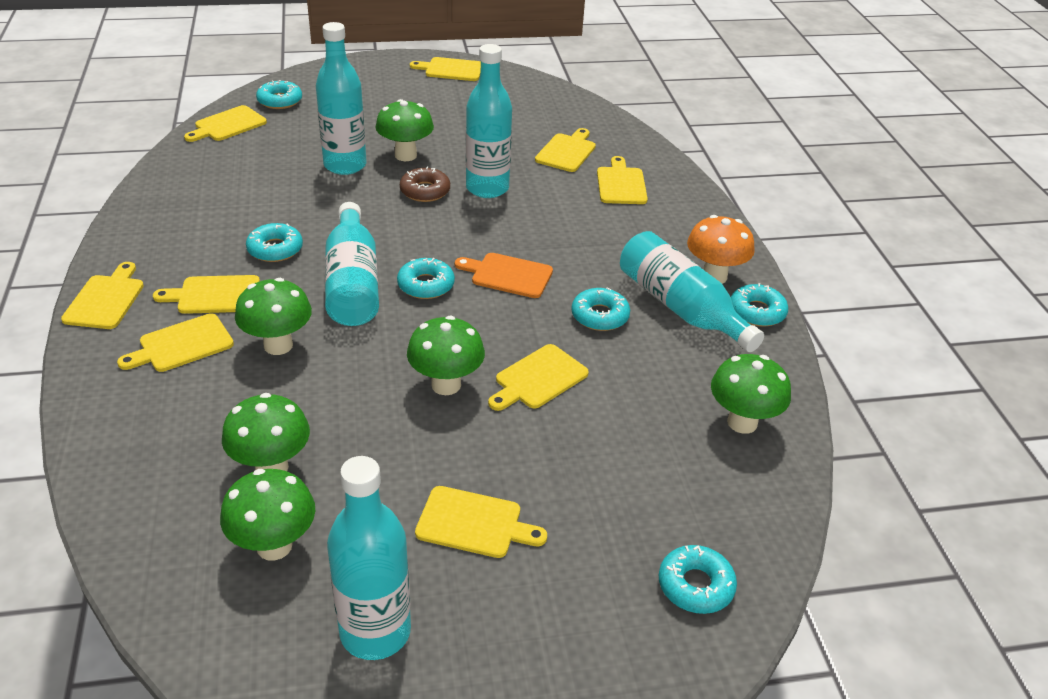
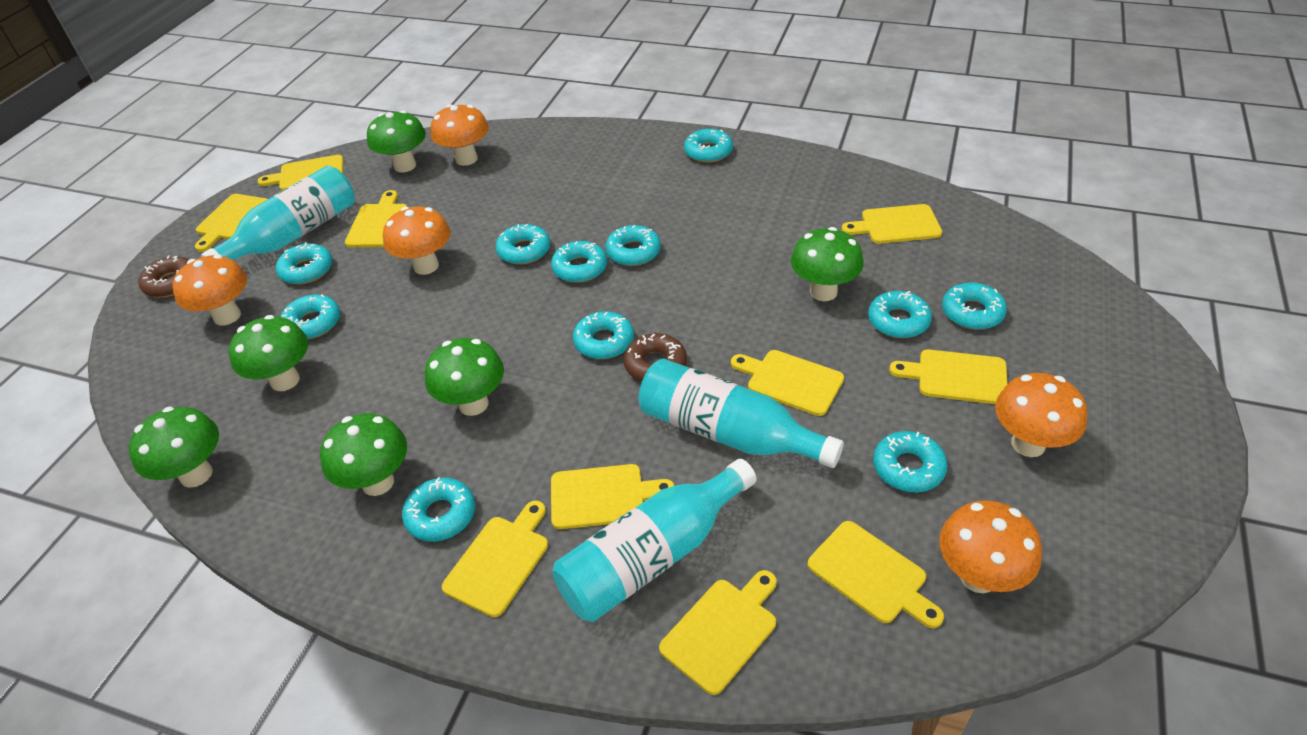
brown donut: 1 -> 2
orange cutting board: 1 -> 0
orange mushroom: 1 -> 5
turquoise bottle: 5 -> 3
turquoise donut: 6 -> 11
yellow cutting board: 9 -> 10

